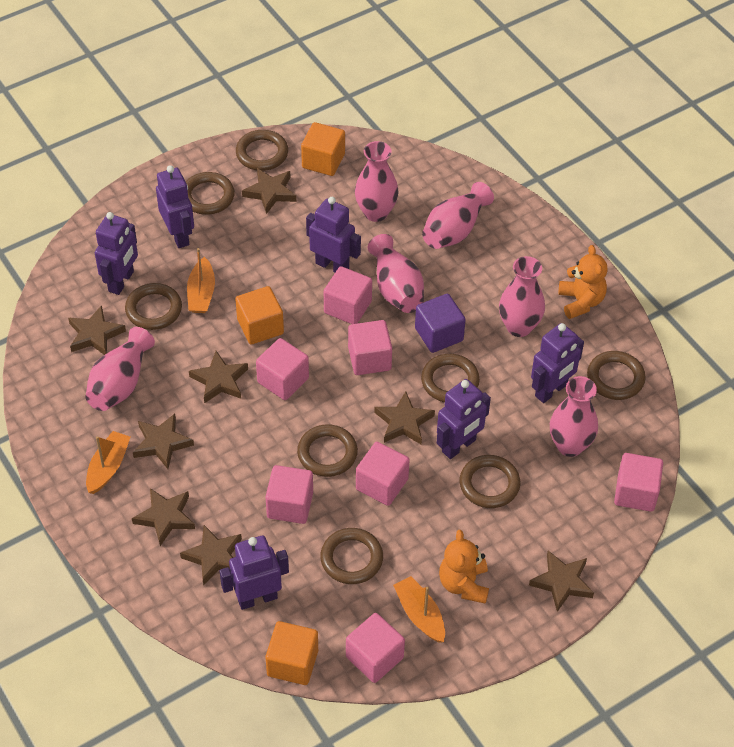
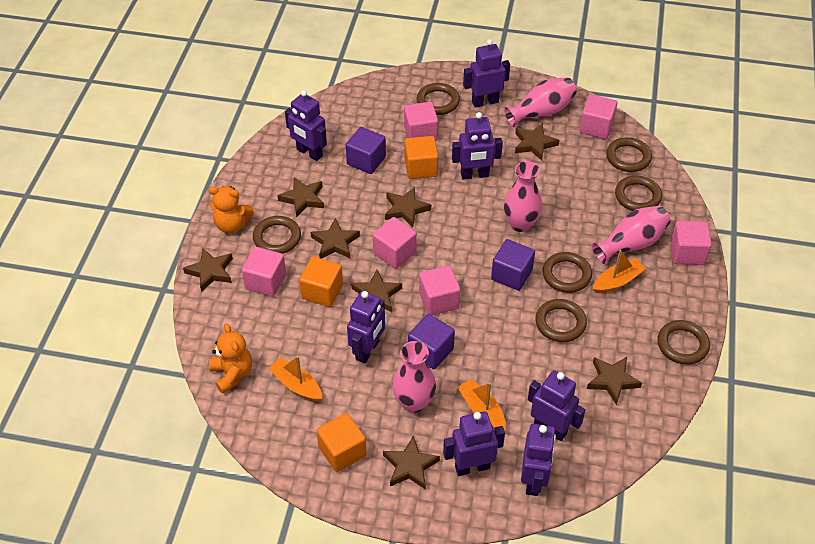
brown ring: 8 -> 7
pink cube: 7 -> 6
pink vase: 6 -> 4
purple cube: 1 -> 3
purple robot: 6 -> 7

